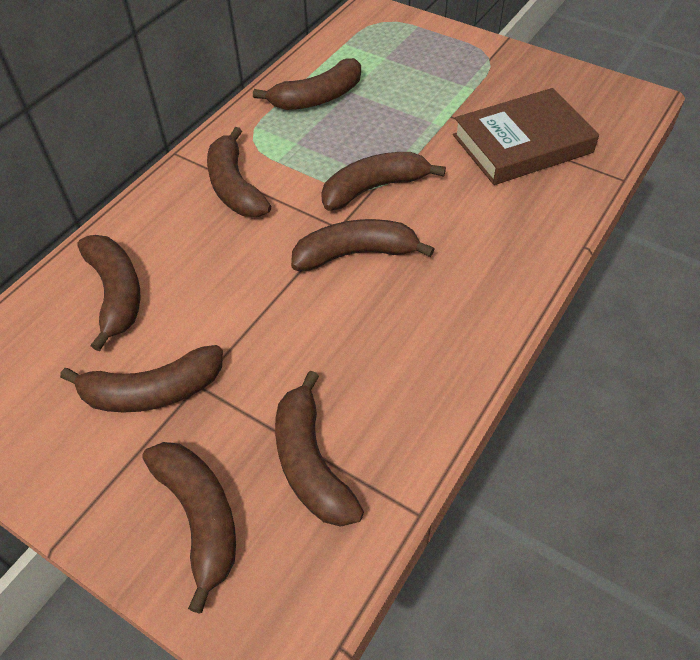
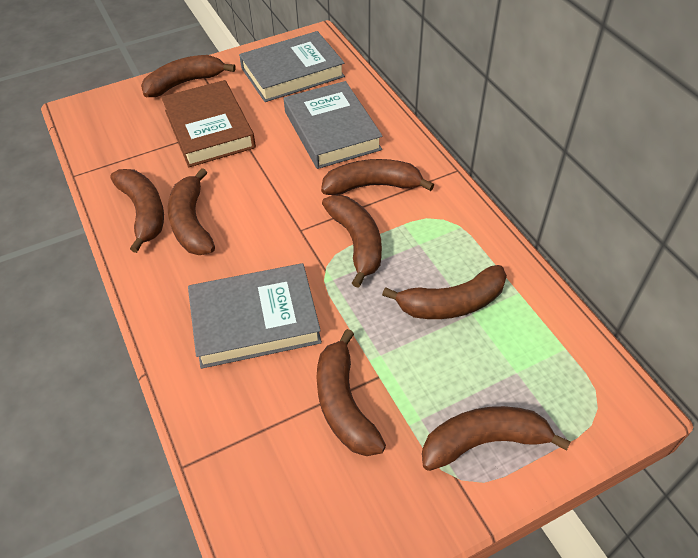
grey book: 0 -> 3

